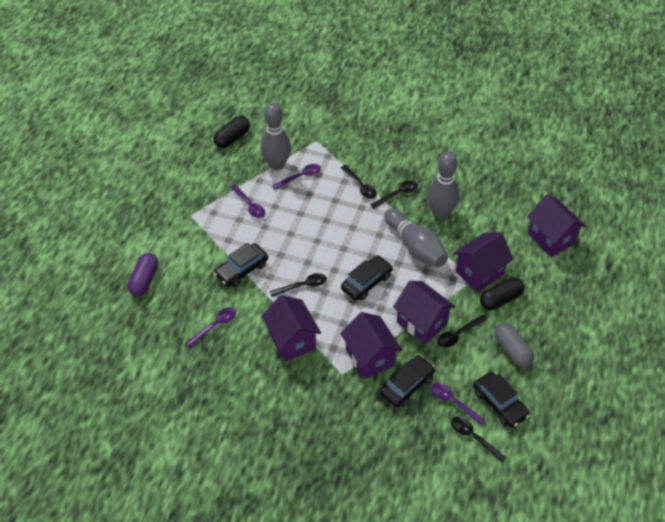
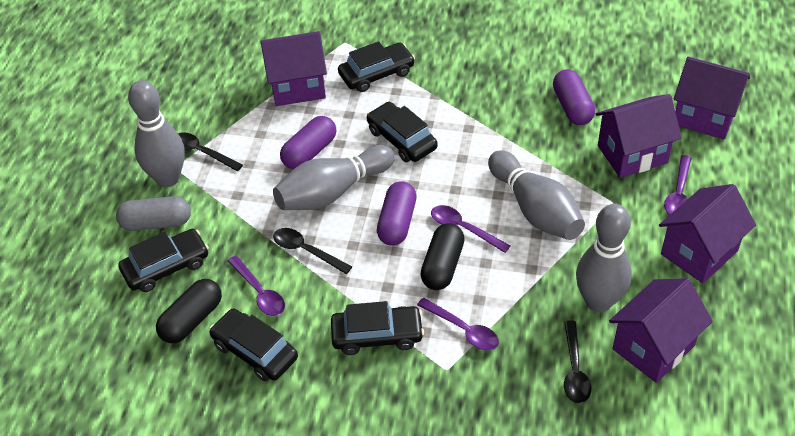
black car: 4 -> 5
black spoon: 5 -> 3
grey bowling pin: 3 -> 4
purple capsule: 1 -> 3

